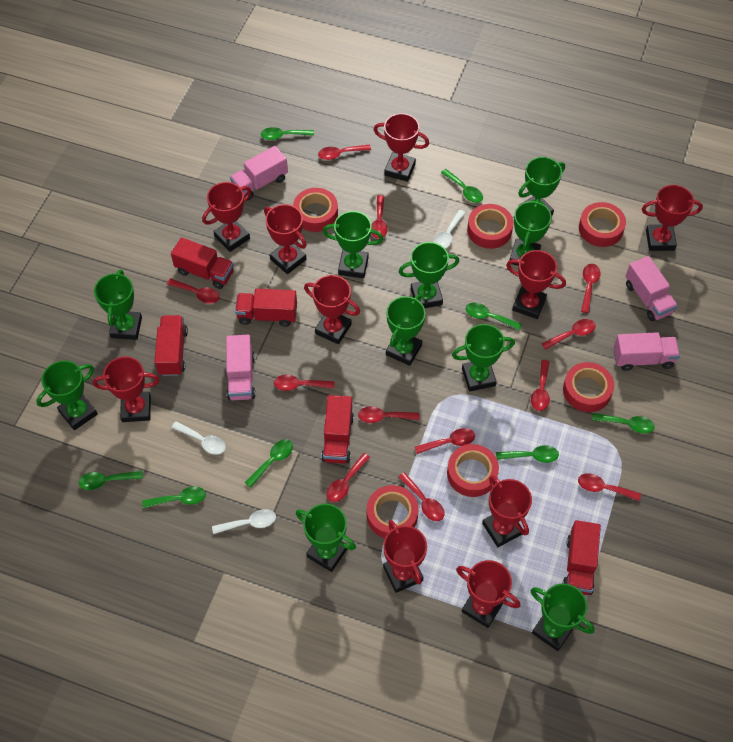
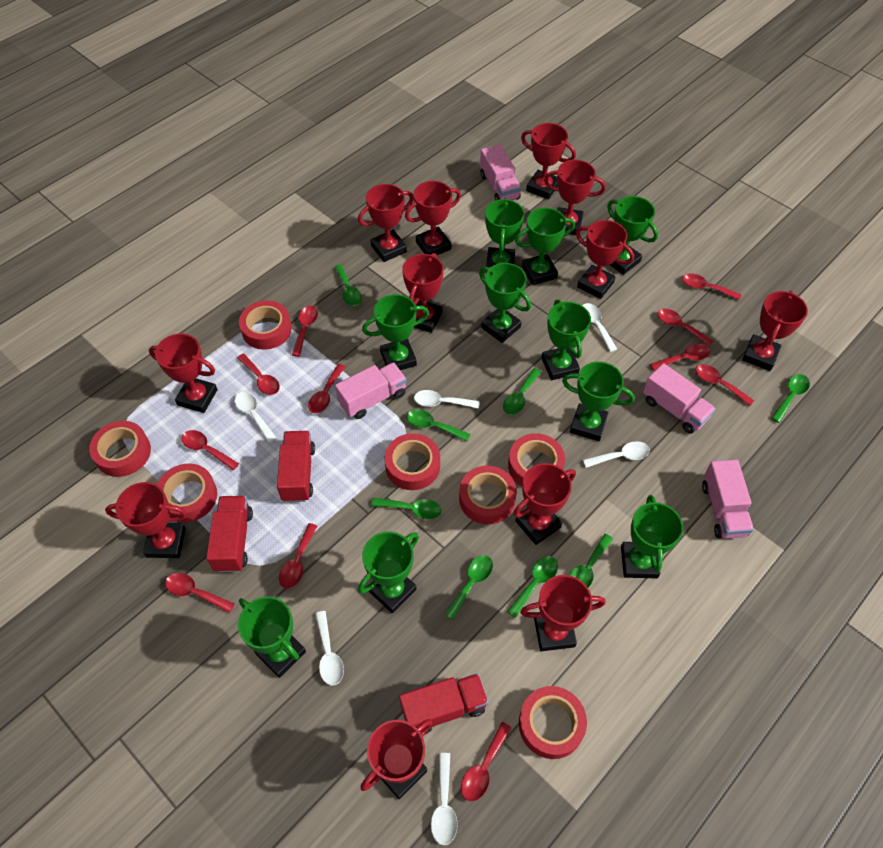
red spoon: 12 -> 11
red tape: 6 -> 7
red trophy: 10 -> 12
red truck: 5 -> 3
white spoon: 3 -> 6

